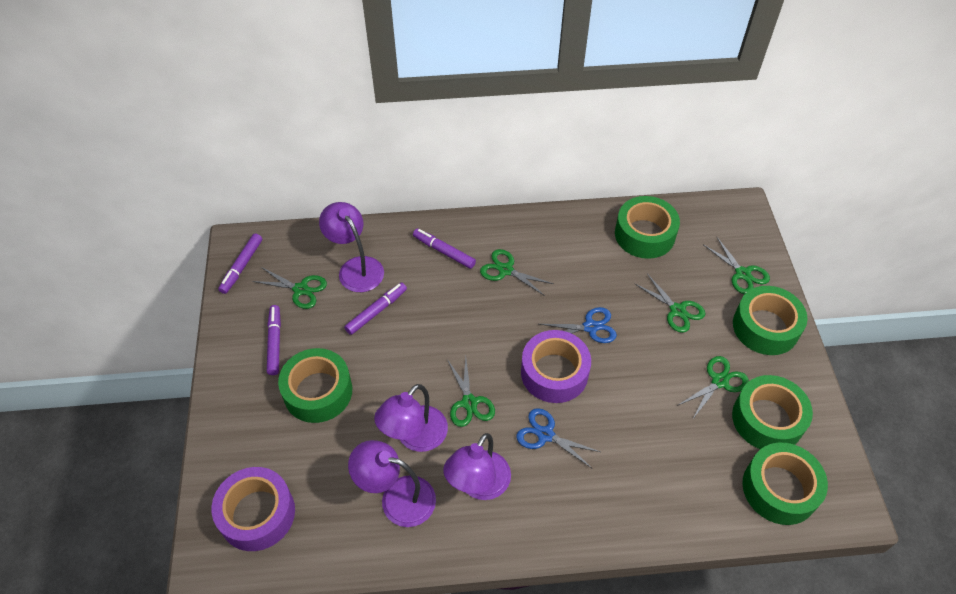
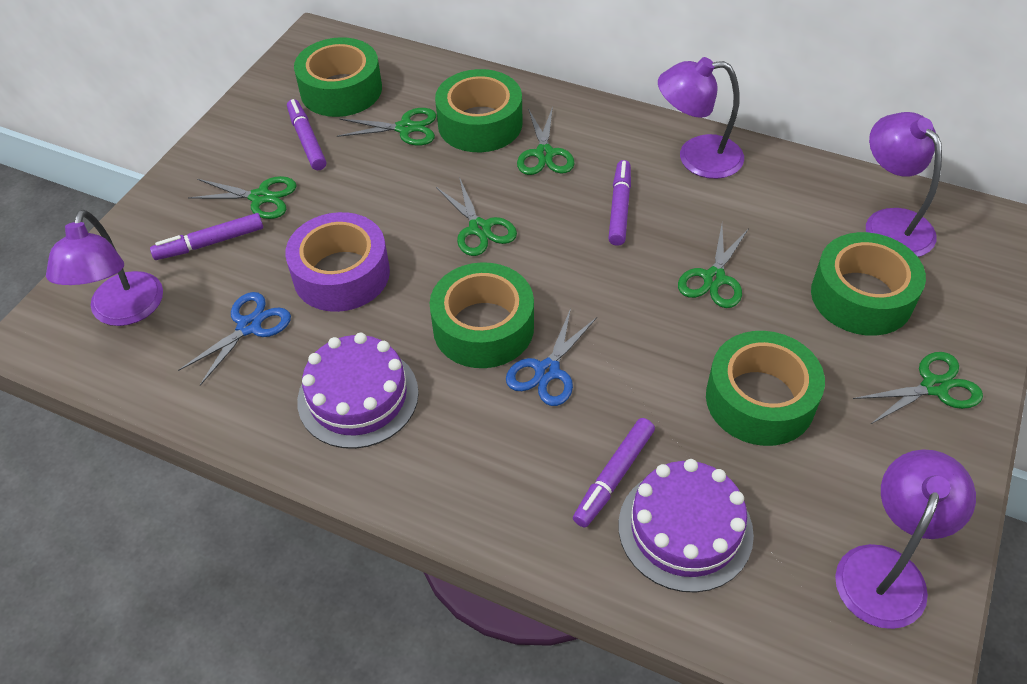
purple cake: 0 -> 2
purple tape: 2 -> 1

